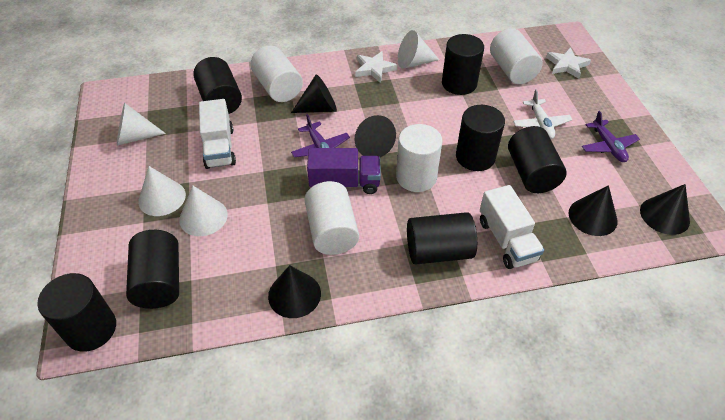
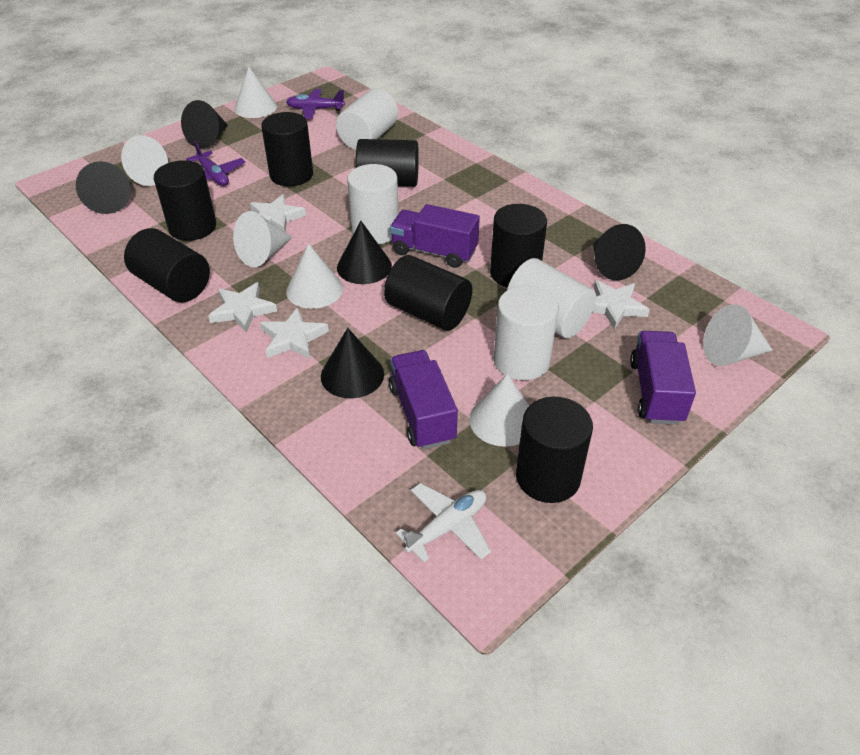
purple truck: 1 -> 3
white cone: 4 -> 6
white star: 2 -> 4
white truck: 2 -> 0

